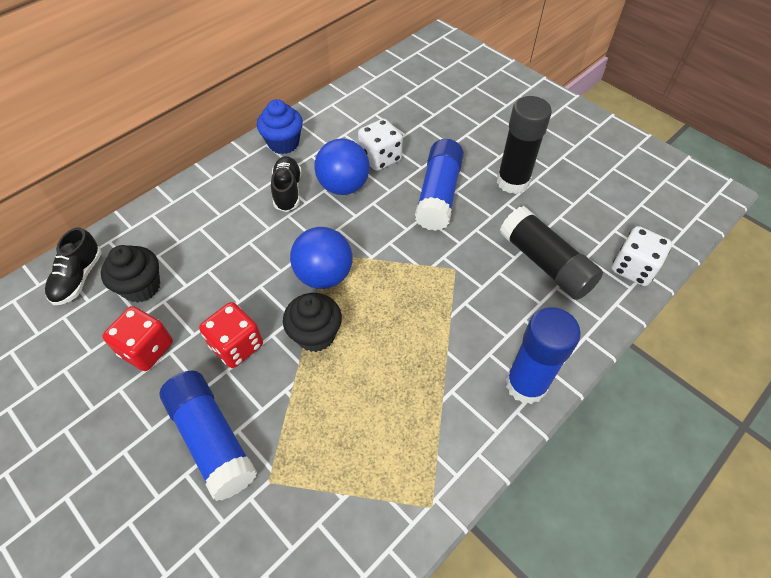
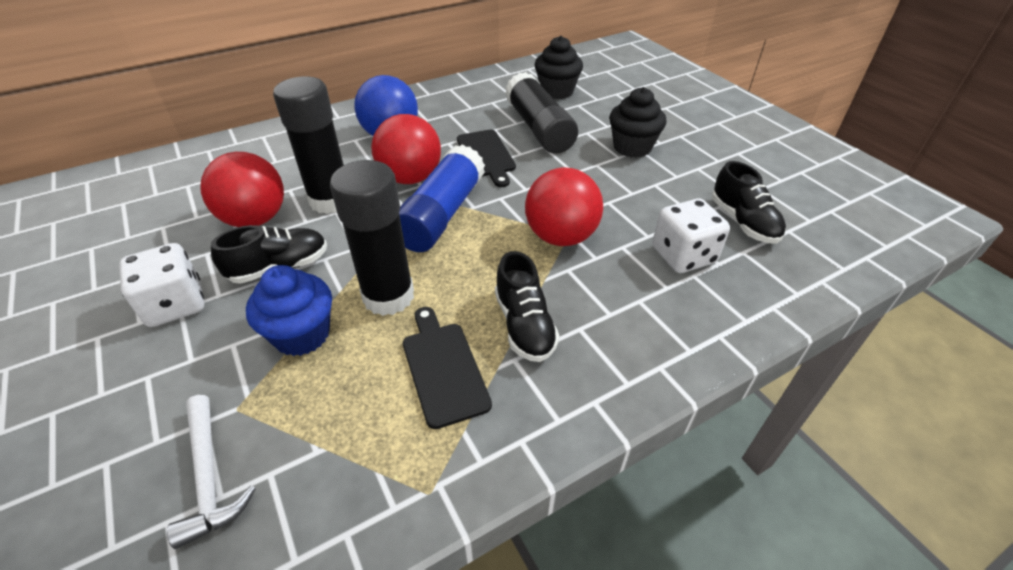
black cutting board: 0 -> 2
black glue stick: 2 -> 3
black shoe: 2 -> 3
blue ball: 2 -> 1
blue glue stick: 3 -> 1
red ball: 0 -> 3
red dice: 2 -> 0
white hammer: 0 -> 1

